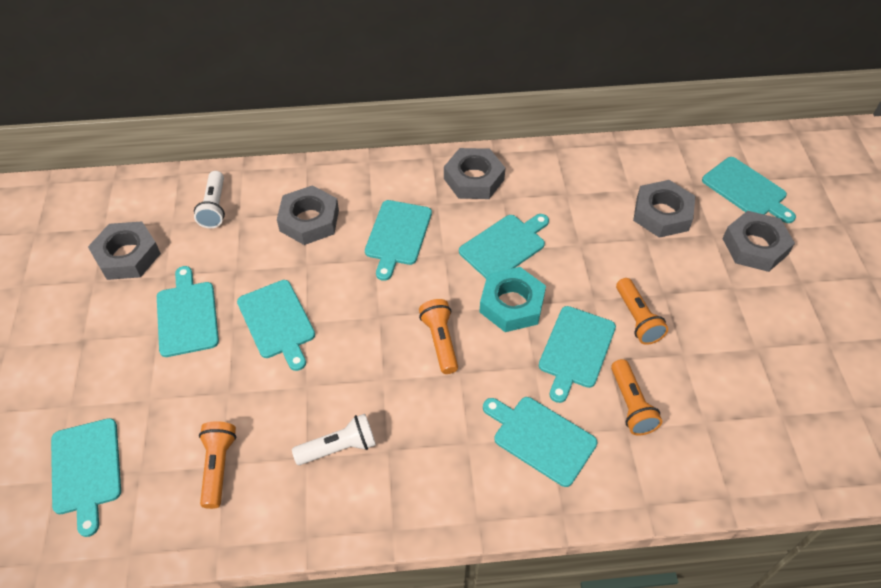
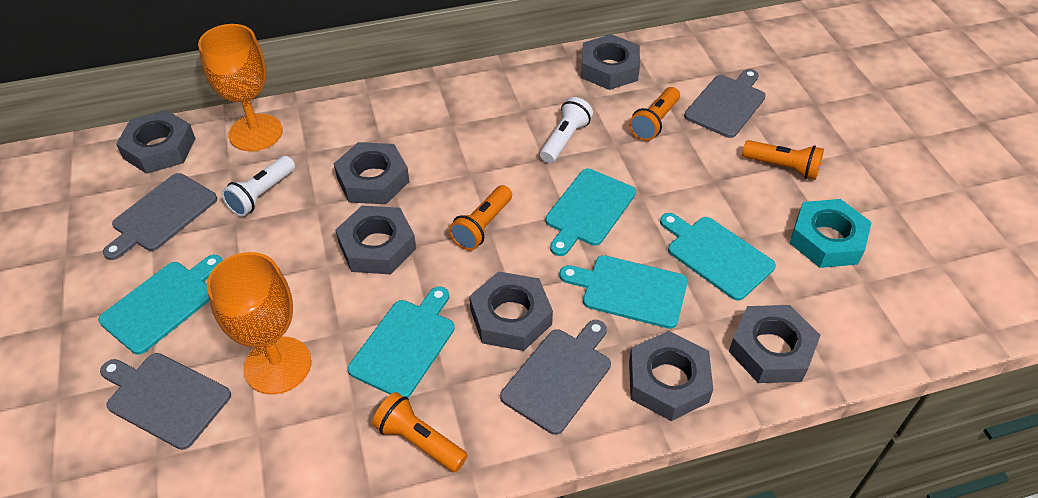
grey cutting board: 0 -> 4
grey nut: 5 -> 7
orange goblet: 0 -> 2
turquoise cutting board: 8 -> 5

